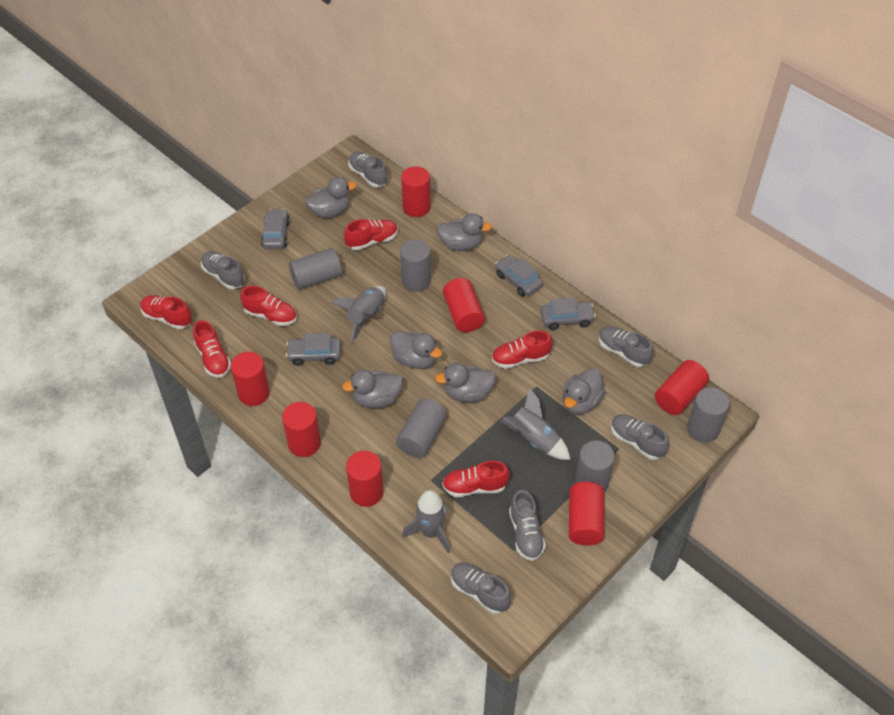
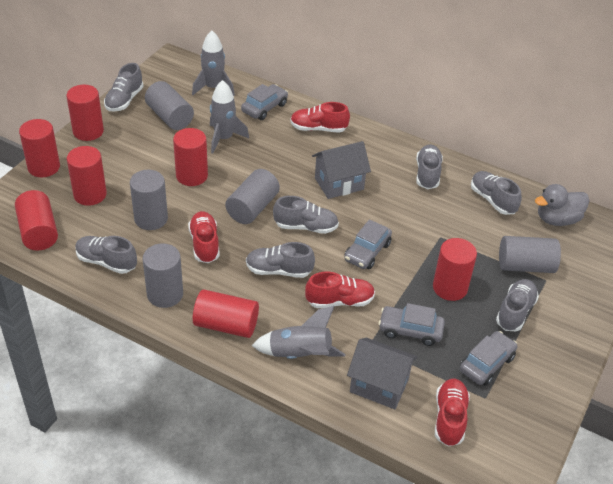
grey duck: 6 -> 1
grey house: 0 -> 2
grey shoe: 6 -> 7
red shoe: 6 -> 4

